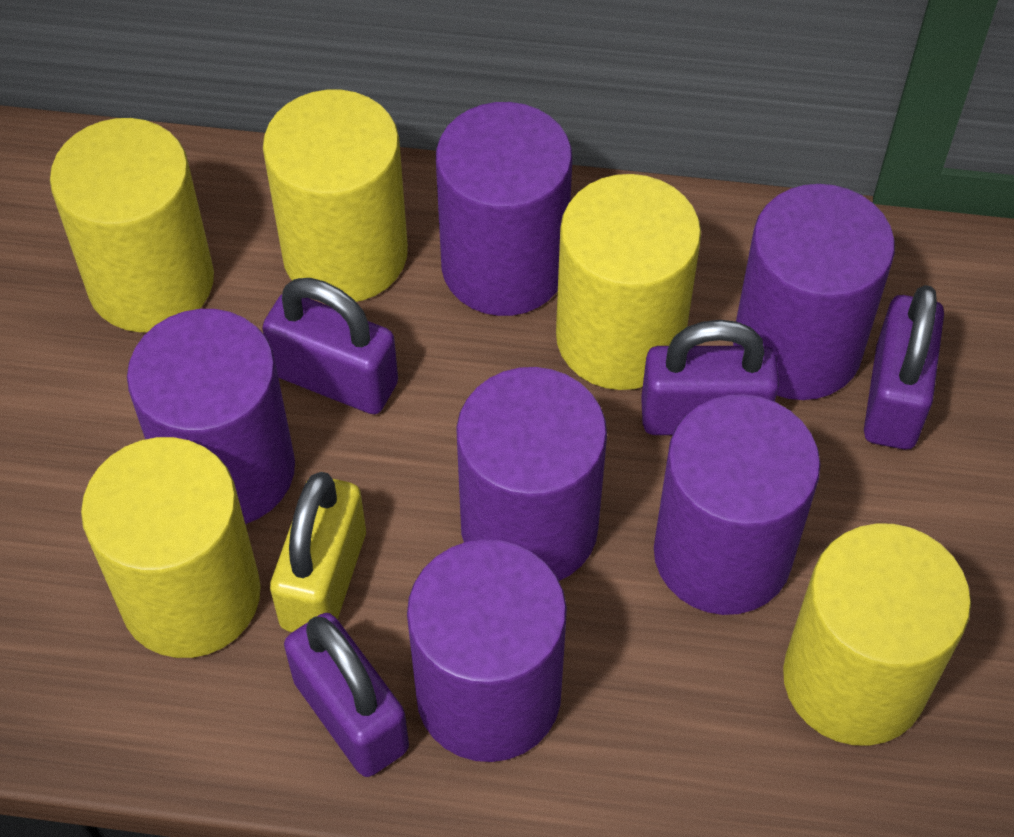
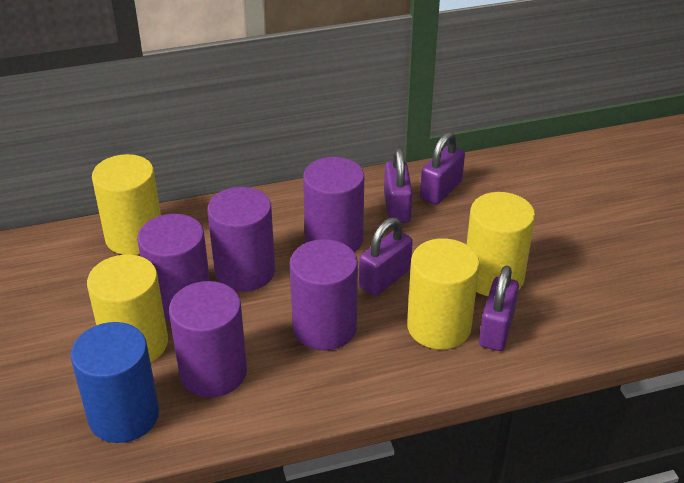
blue cylinder: 0 -> 1
purple cylinder: 6 -> 5
yellow cylinder: 5 -> 4
yellow padlock: 1 -> 0

